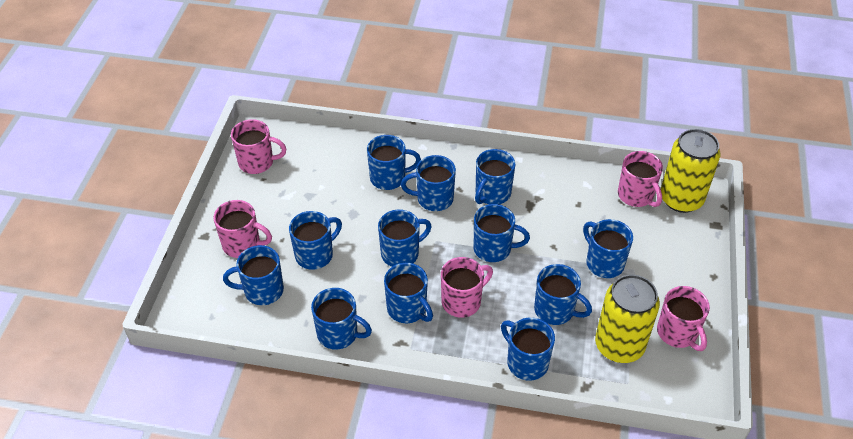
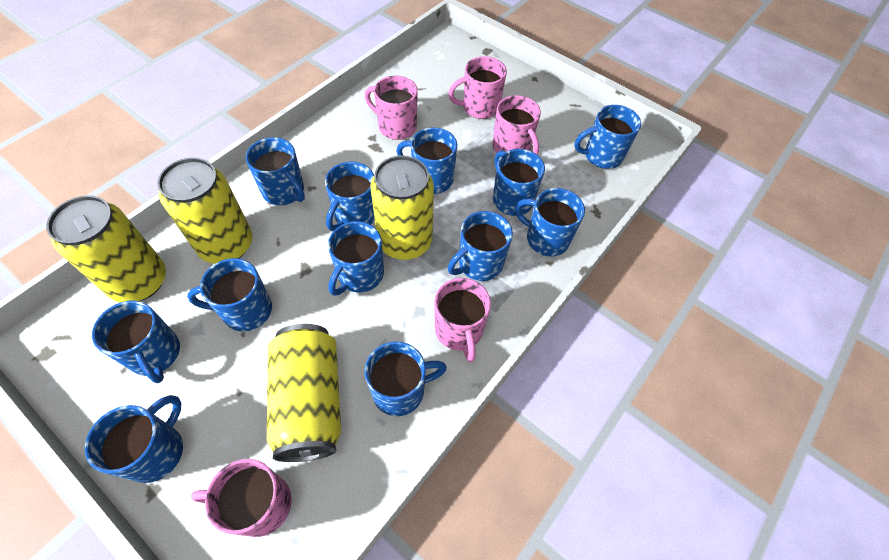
yellow can: 2 -> 4

